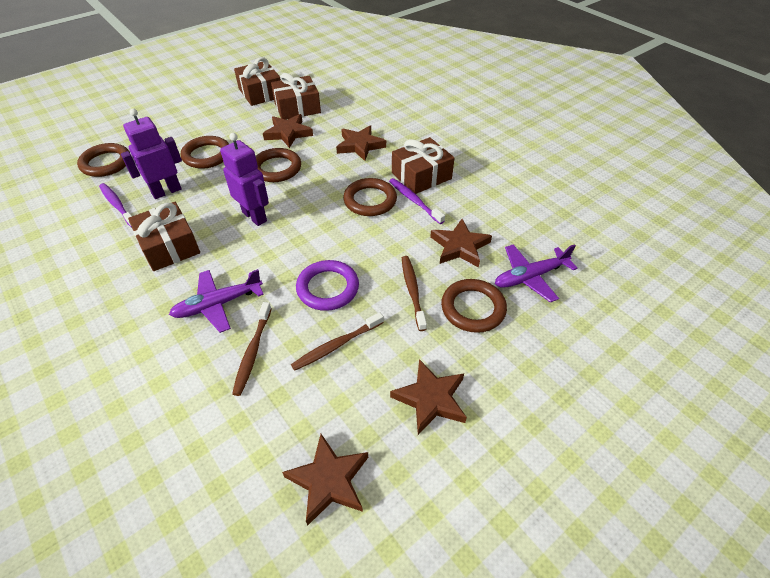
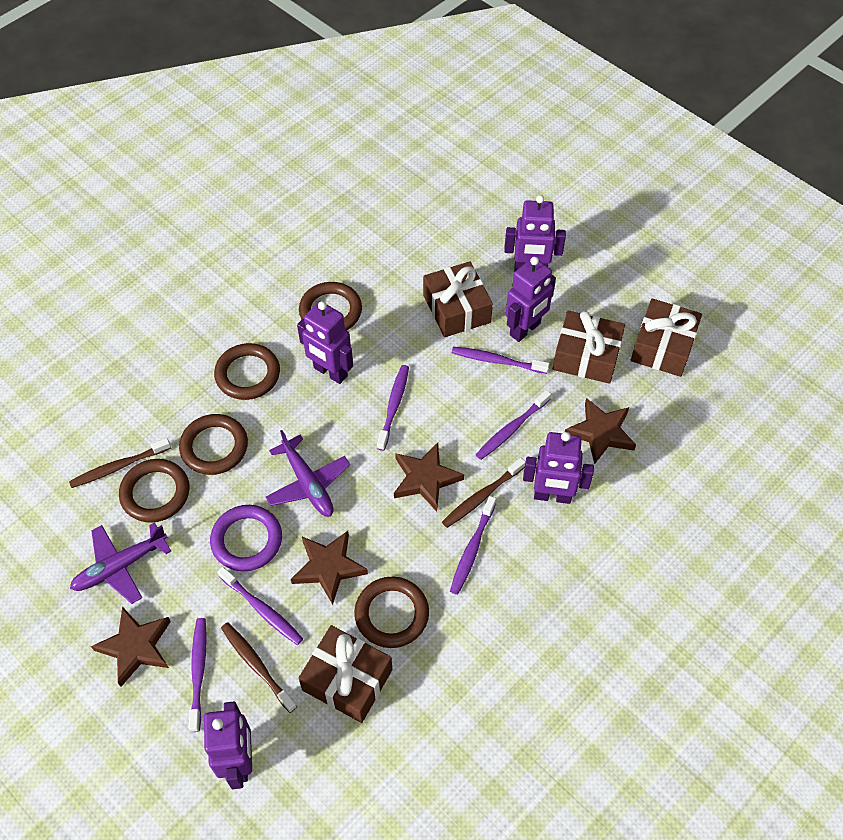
brown star: 5 -> 4
purple robot: 2 -> 5
purple toothbrush: 2 -> 6

